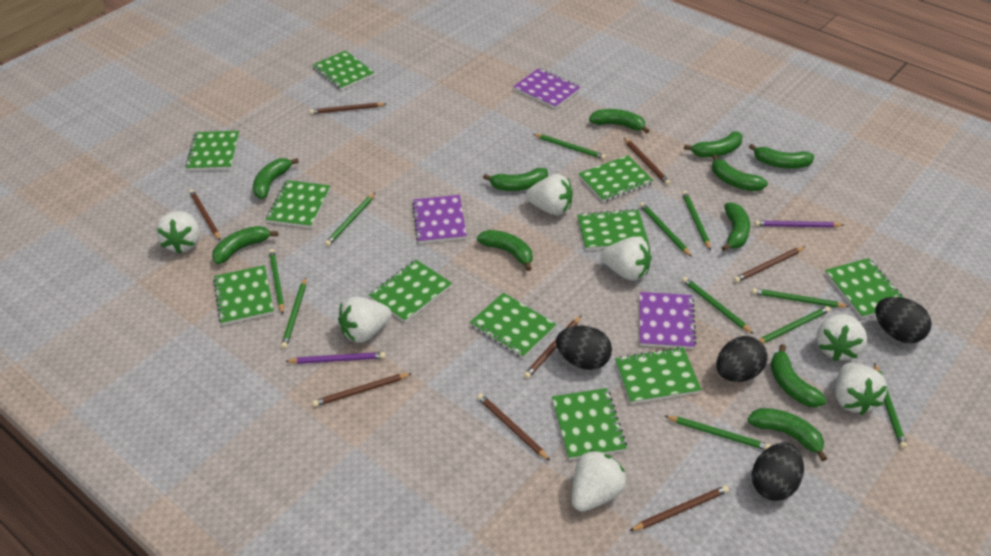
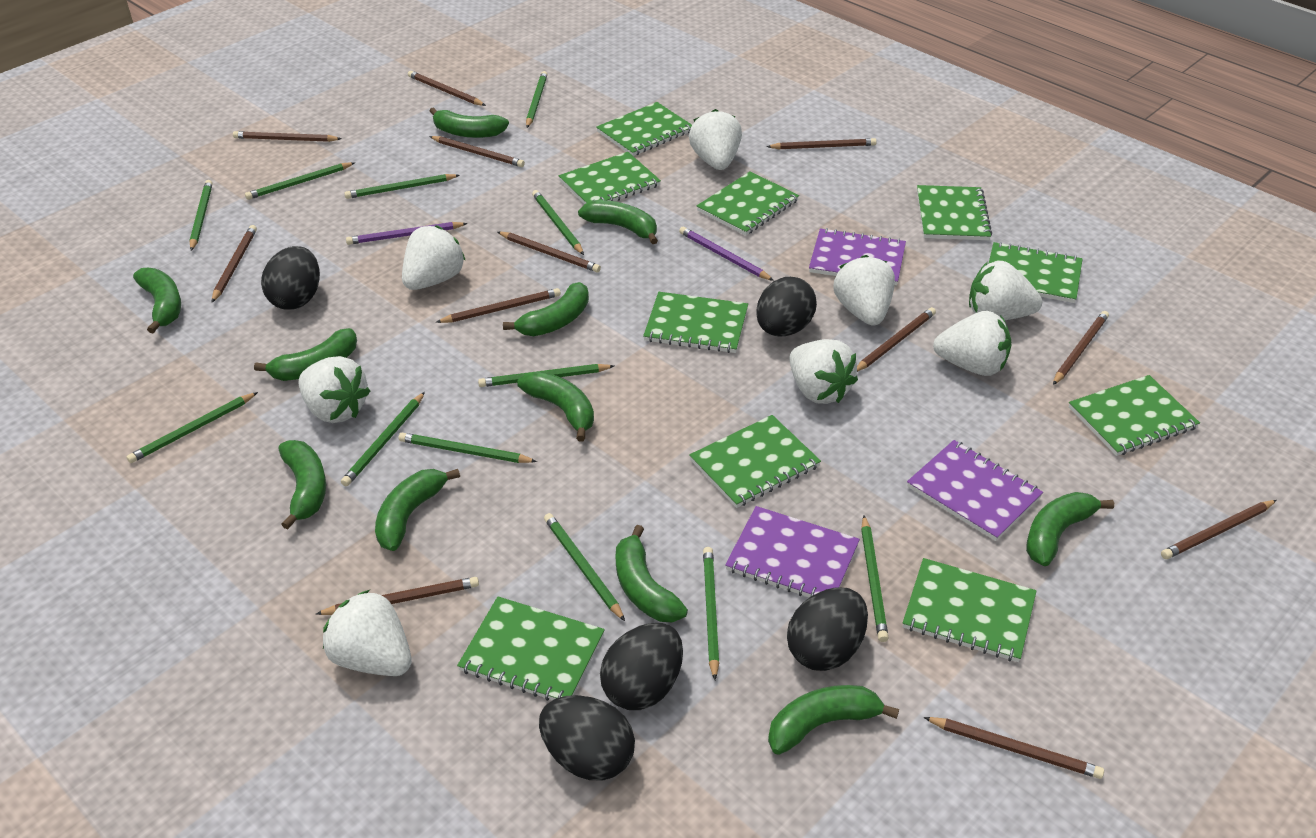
black egg: 4 -> 5
brown pencil: 8 -> 12
green notebook: 11 -> 10
green pencil: 11 -> 12
white strawberry: 7 -> 8

